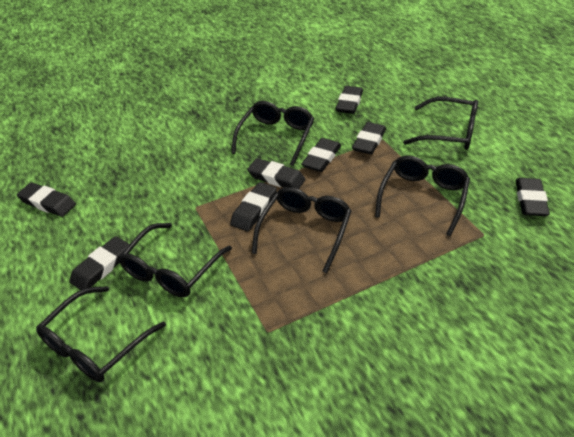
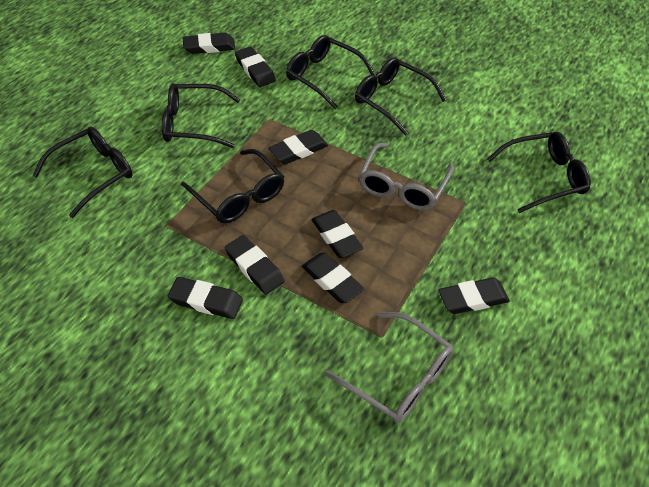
grey glasses: 0 -> 2

